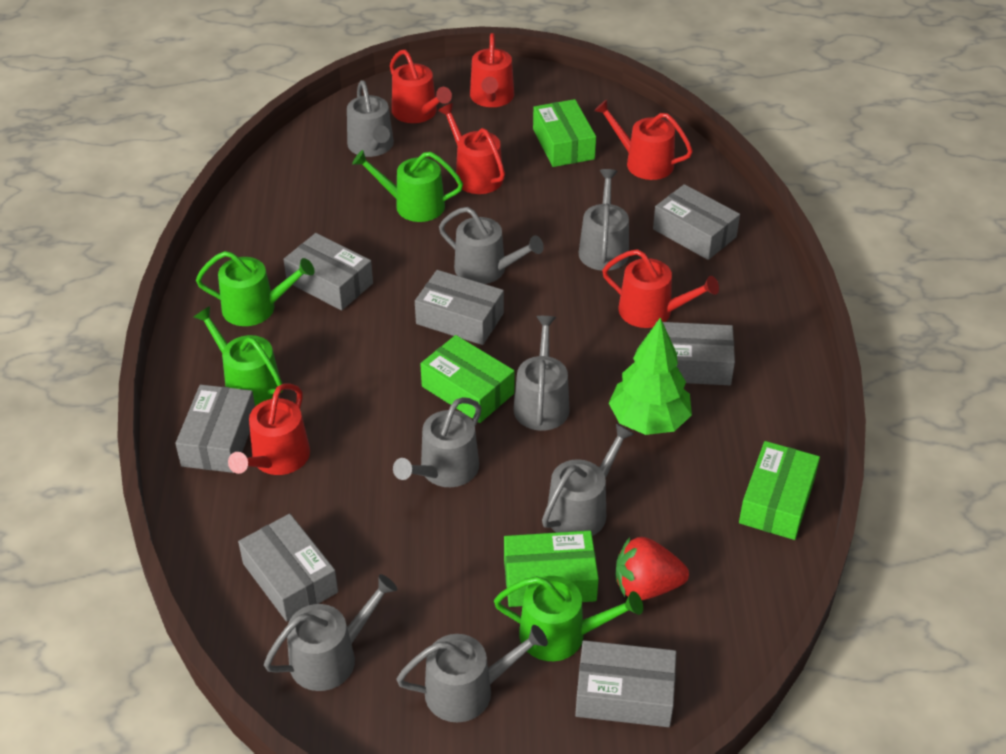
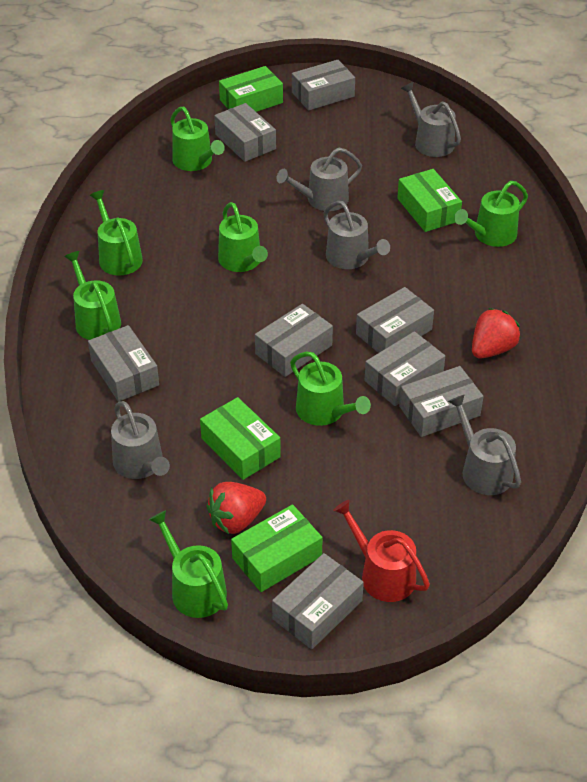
green tree: 1 -> 0
green watering can: 4 -> 7
grey box: 7 -> 8
grey watering can: 8 -> 5
red strawberry: 1 -> 2
red watering can: 6 -> 1

